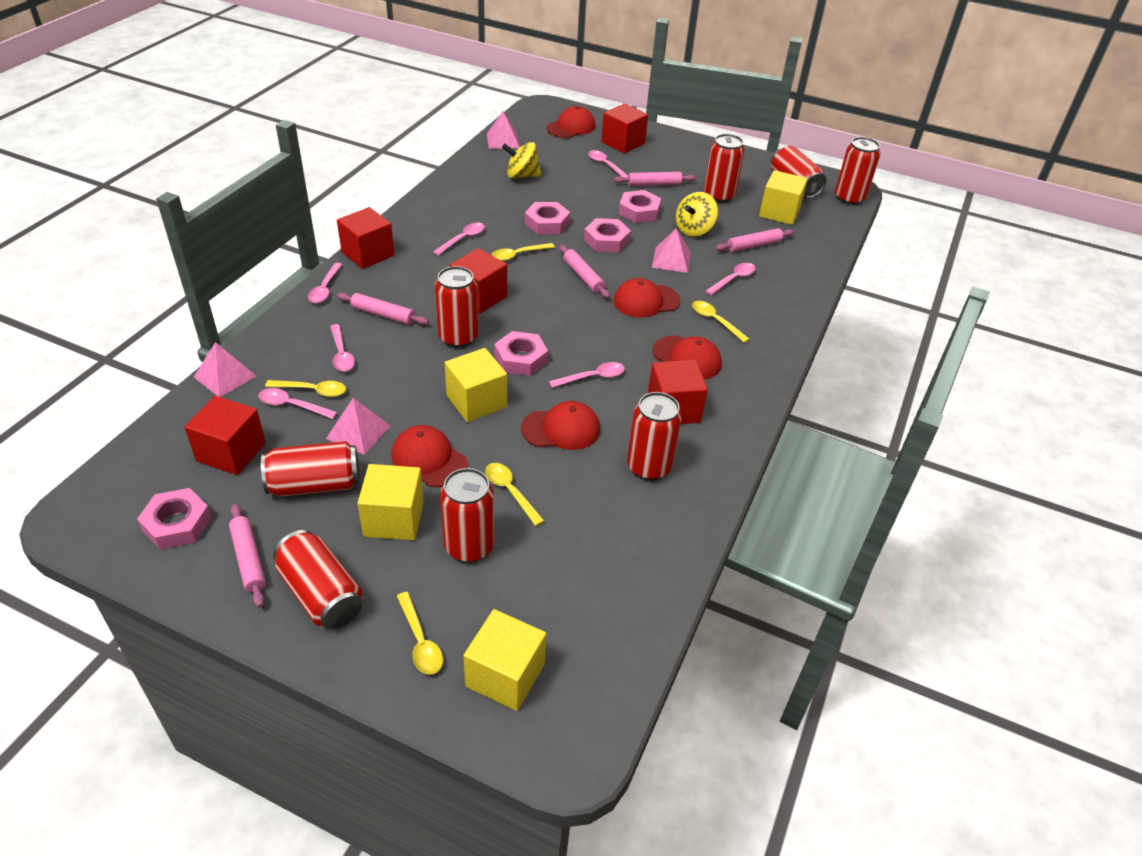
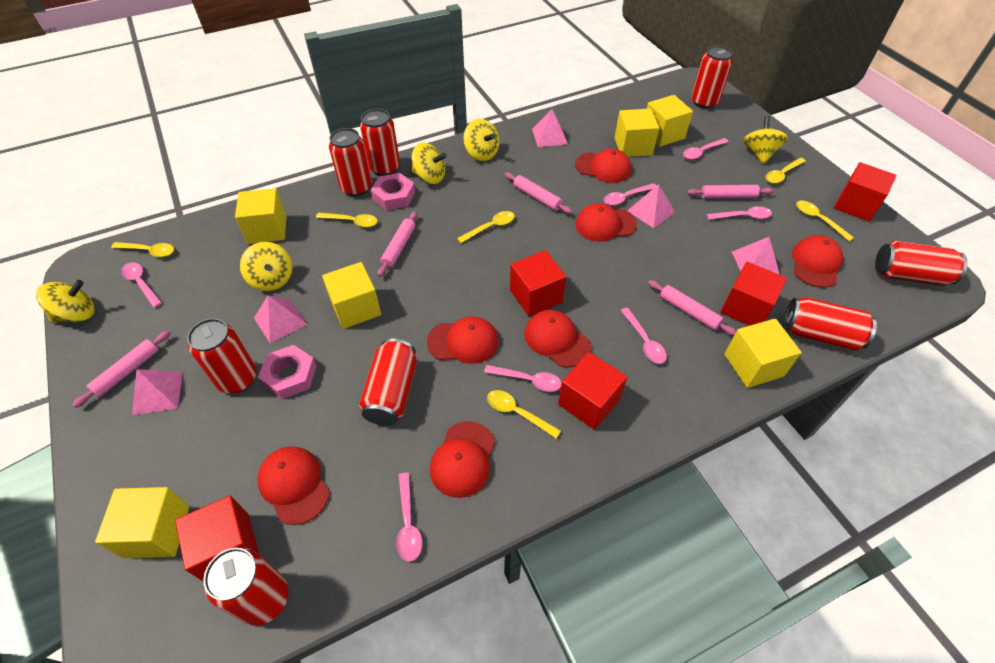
pink nut: 5 -> 2
pink pyramid: 4 -> 5
red cap: 5 -> 7
yellow cube: 4 -> 6
yellow spinning top: 2 -> 5
yellow spoon: 5 -> 6

